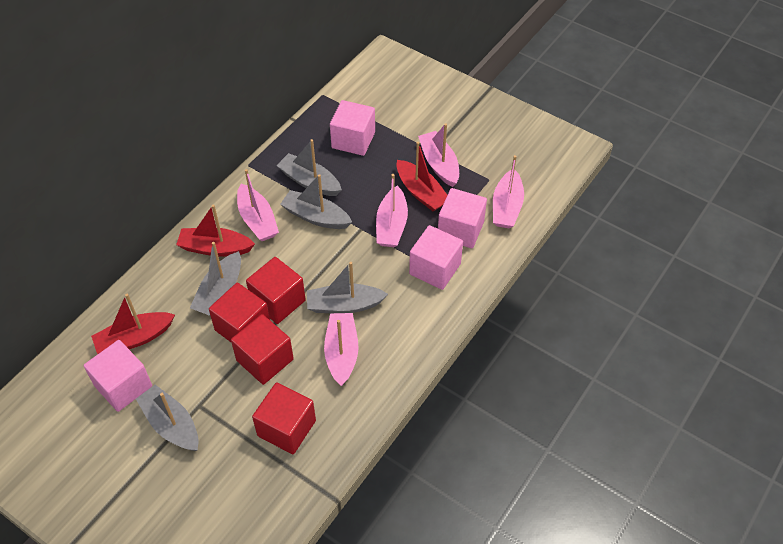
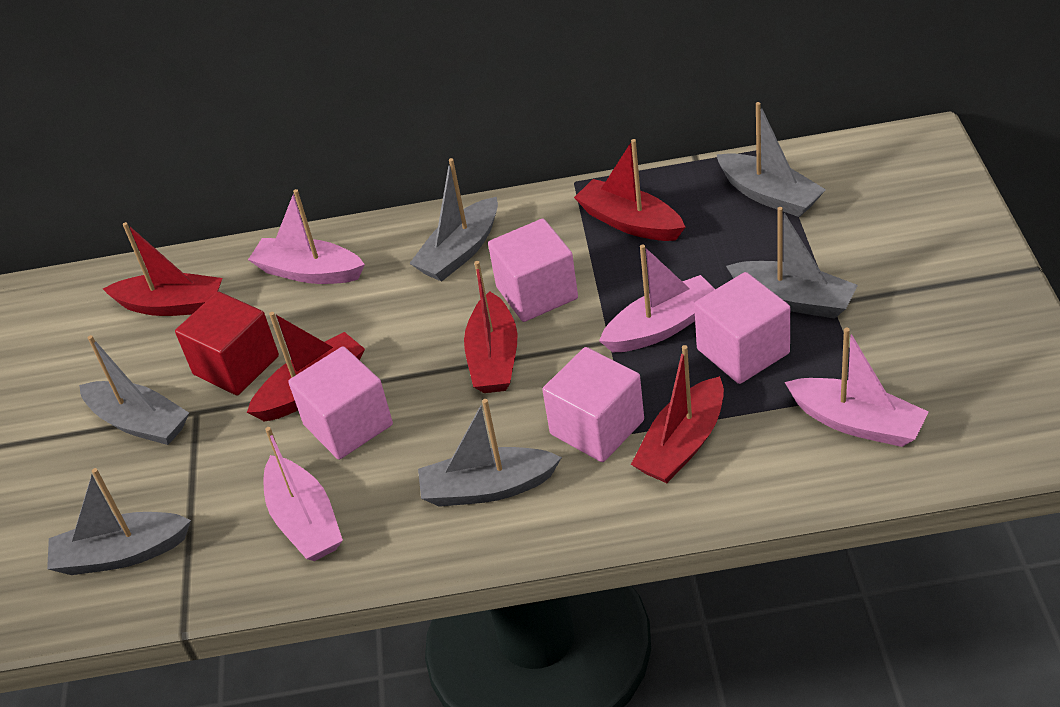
grey boat: 5 -> 6
pink boat: 5 -> 4
red boat: 3 -> 5
red cube: 4 -> 1

